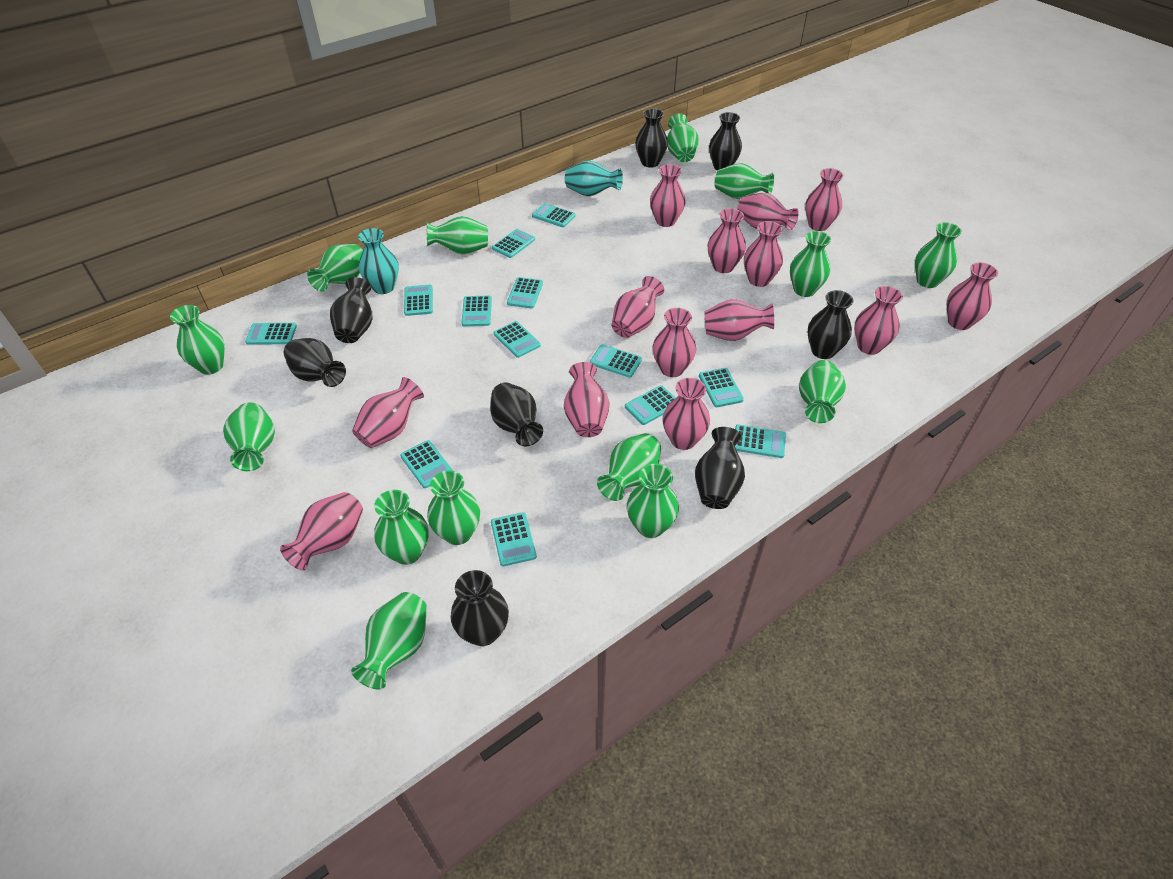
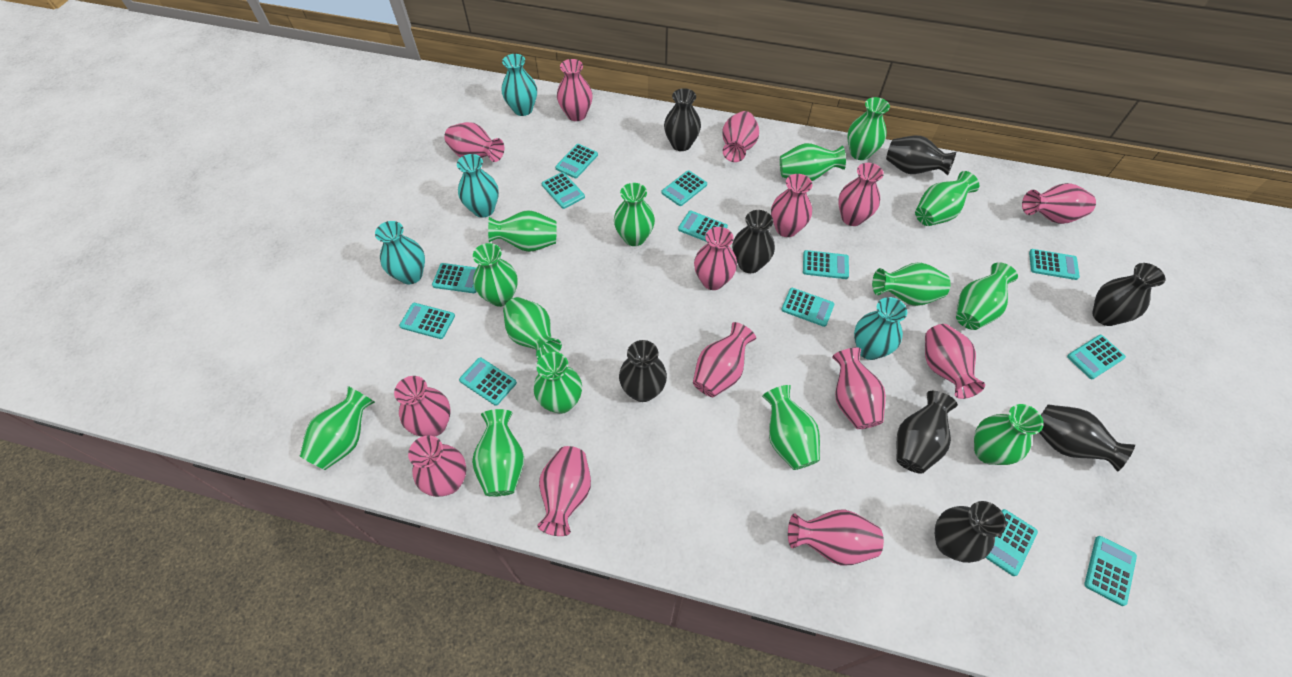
turquoise vase: 2 -> 4

